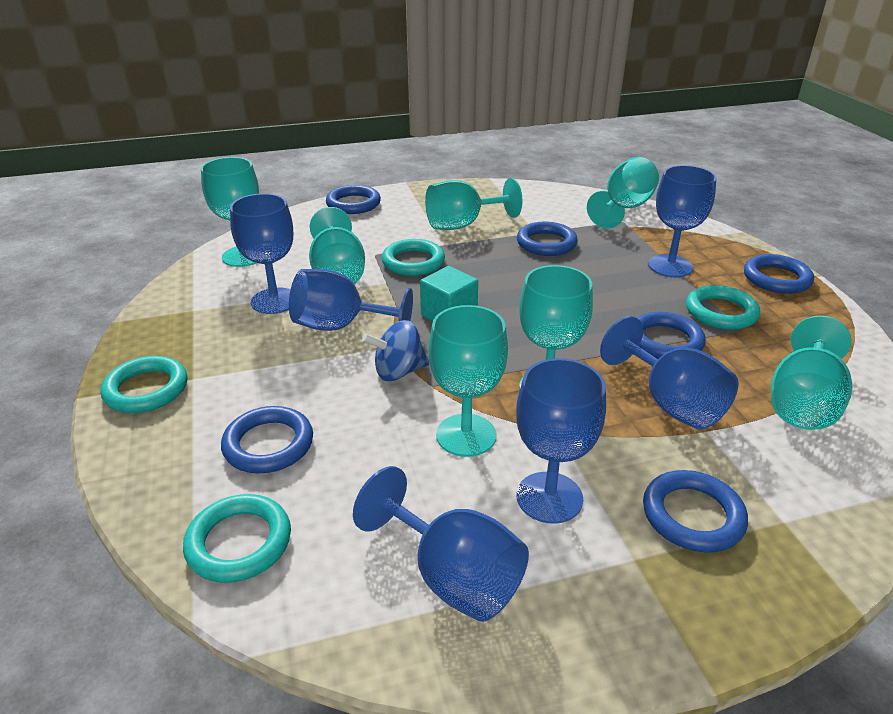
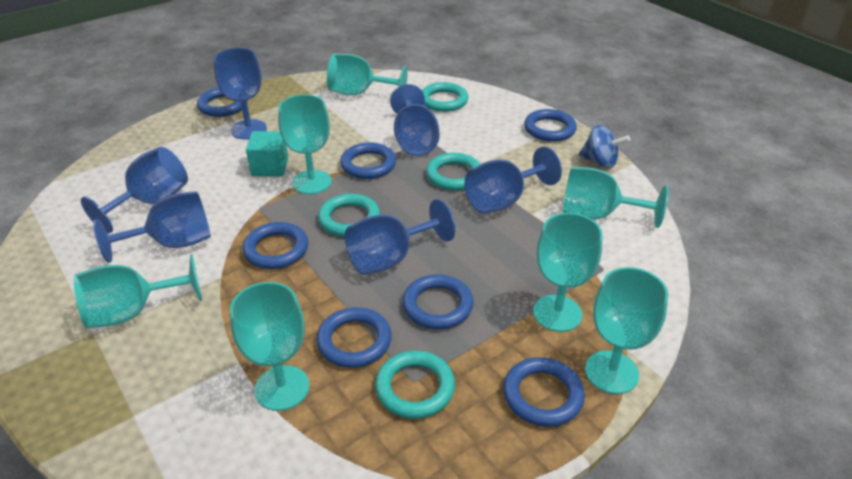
blue ring: 6 -> 7

